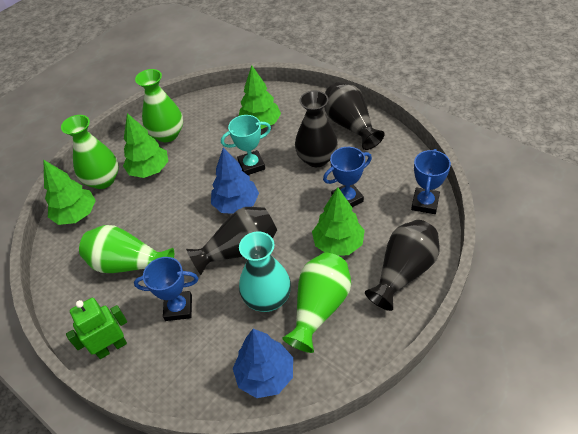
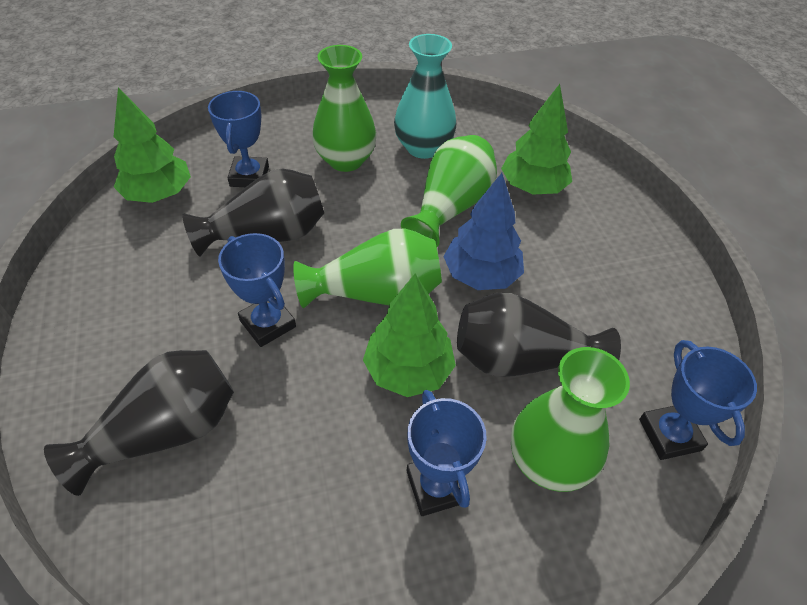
black vase: 4 -> 3
blue tree: 2 -> 1
blue trophy: 3 -> 4
green robot: 1 -> 0
green tree: 4 -> 3
turquoise trophy: 1 -> 0

